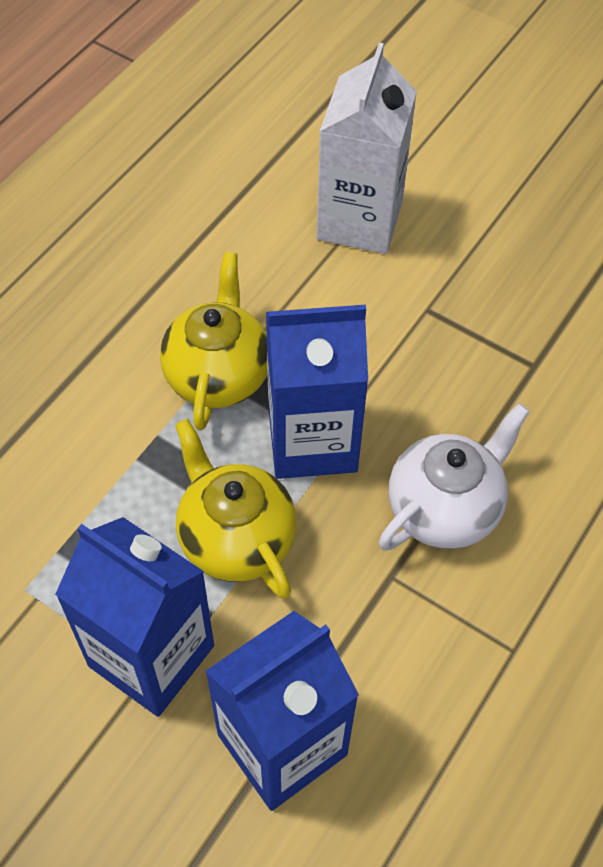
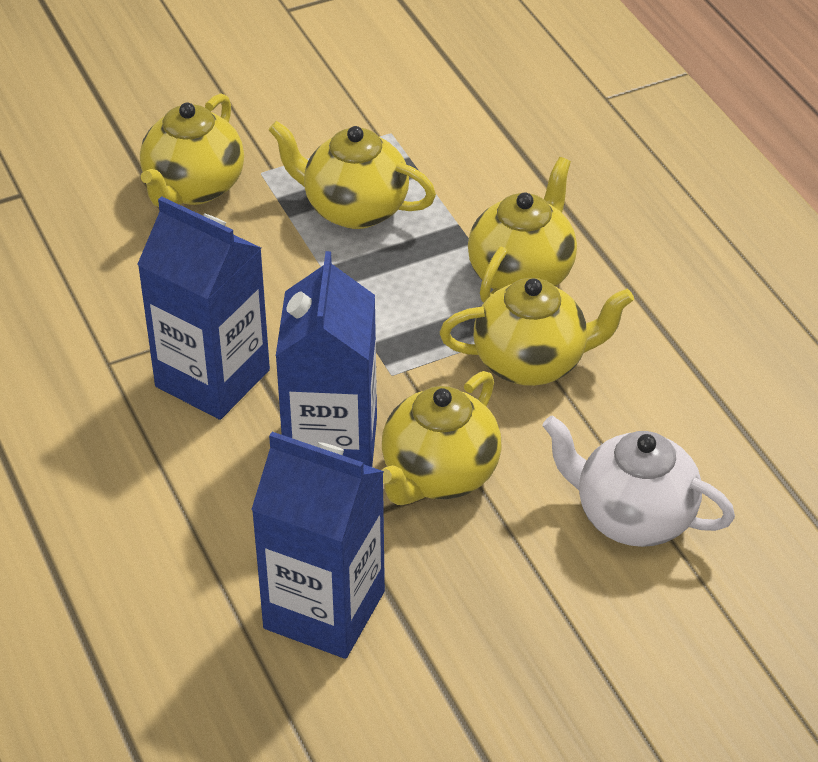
white carton: 1 -> 0
yellow teapot: 2 -> 5

